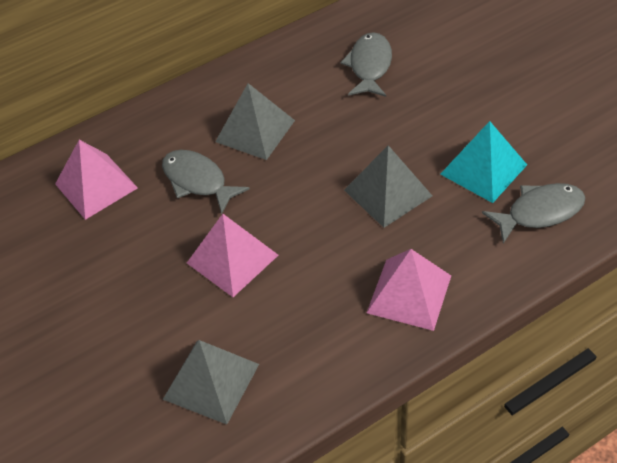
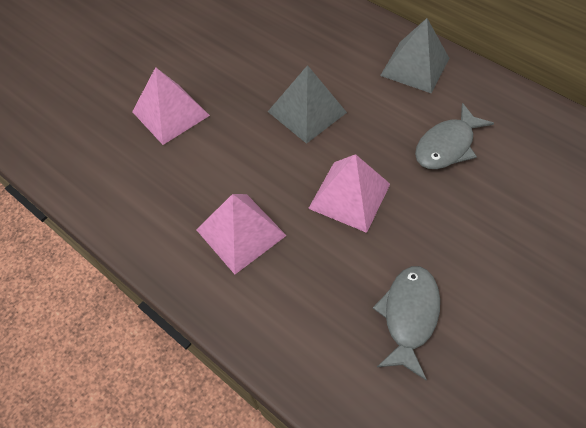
grey fish: 3 -> 2
grey pyramid: 3 -> 2
turquoise pyramid: 1 -> 0

